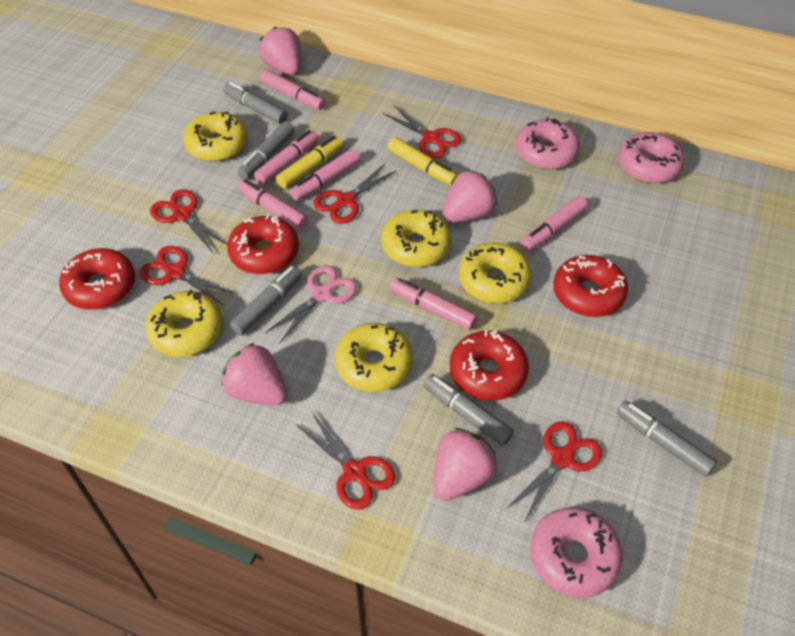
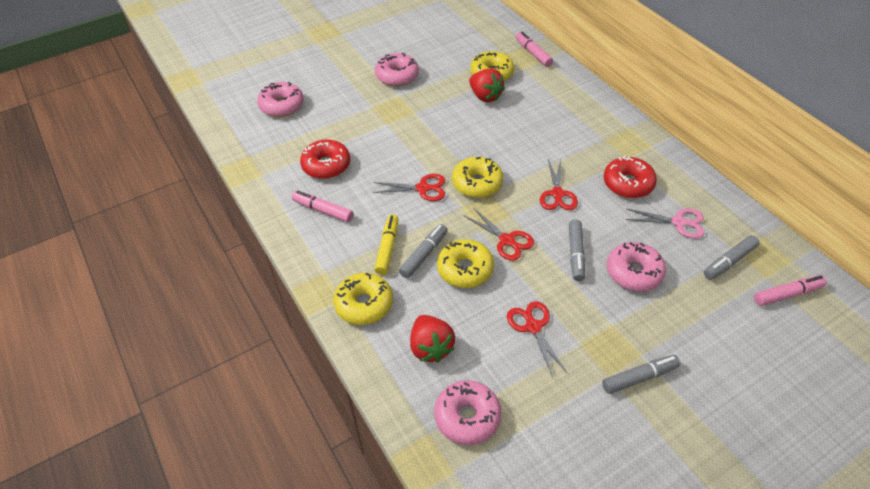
grey marker: 5 -> 4
pink donut: 3 -> 4
pink marker: 6 -> 3
pink strawberry: 4 -> 0
red donut: 4 -> 2
red scissors: 6 -> 4
red strawberry: 0 -> 2
yellow donut: 5 -> 4
yellow marker: 2 -> 1

